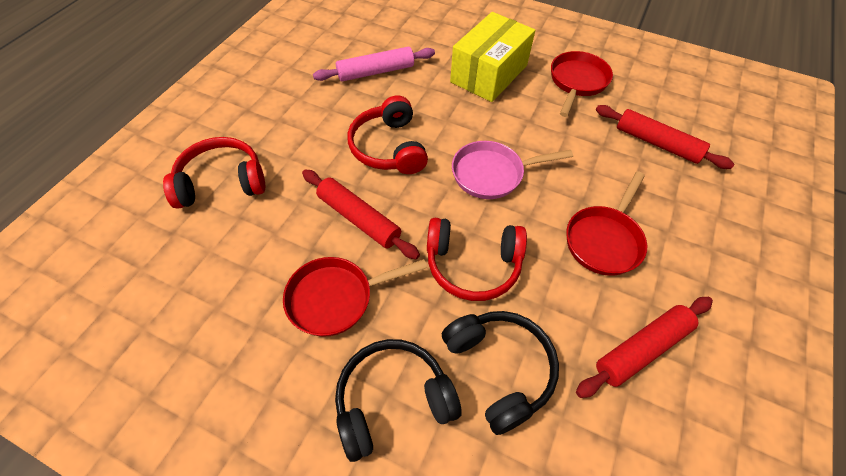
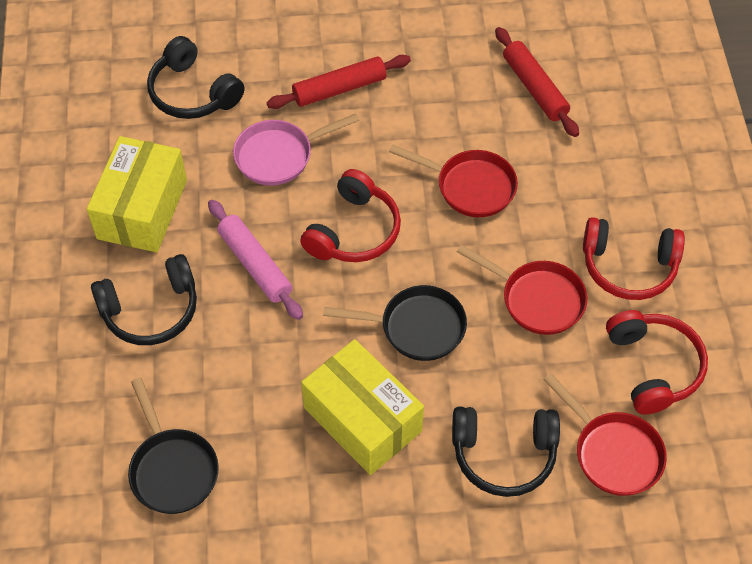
black headphones: 2 -> 3
black pan: 0 -> 2
red rolling pin: 3 -> 2
yellow box: 1 -> 2

